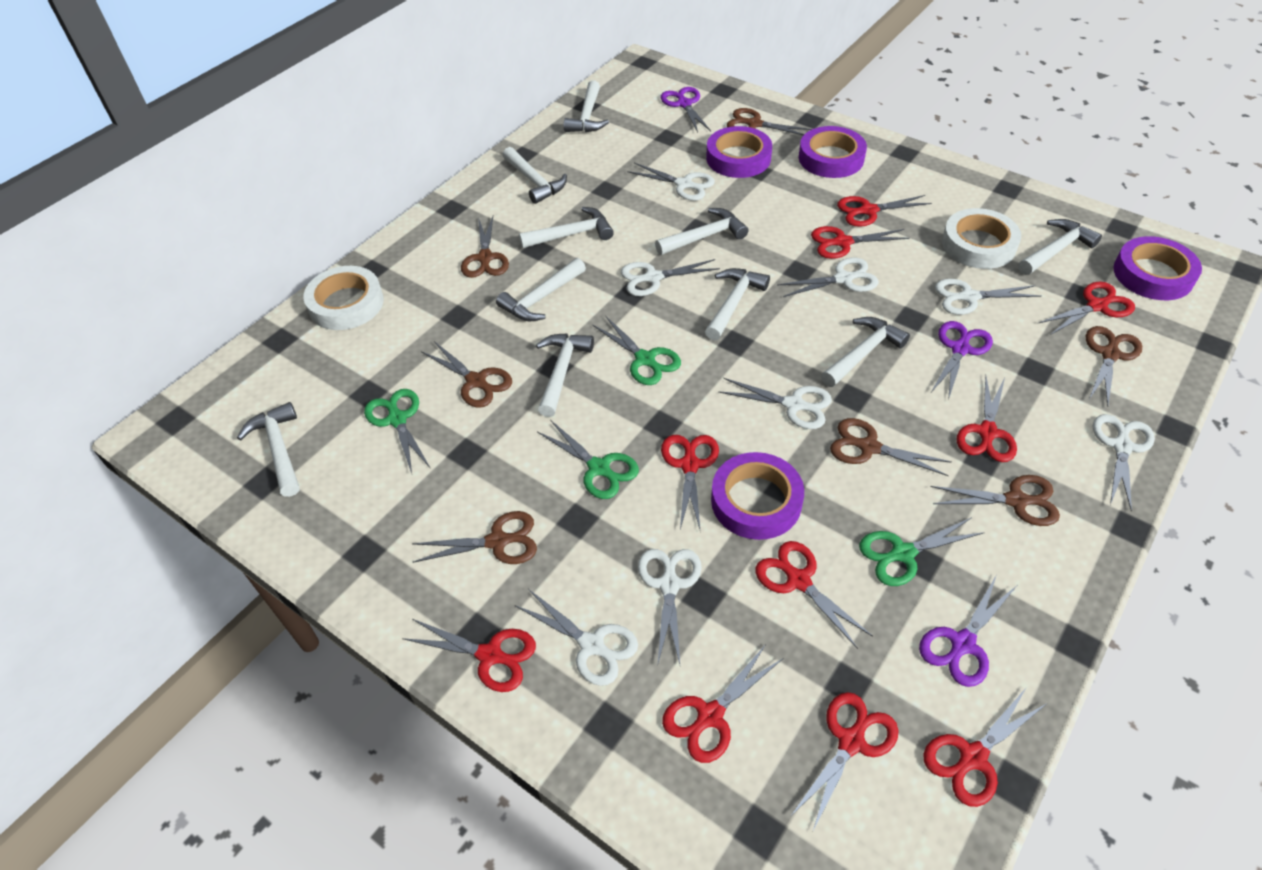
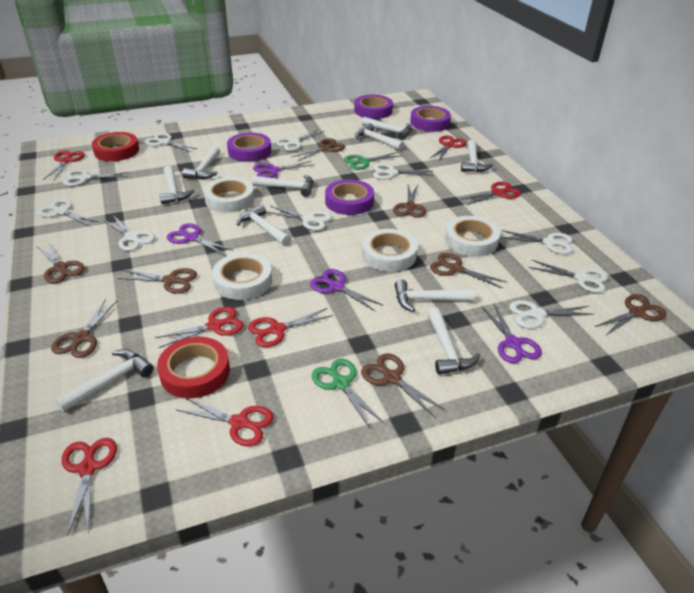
brown scissors: 7 -> 8
green scissors: 4 -> 2
purple scissors: 3 -> 4
red scissors: 10 -> 7
red tape: 0 -> 2
white scissors: 8 -> 10
white tape: 2 -> 4

